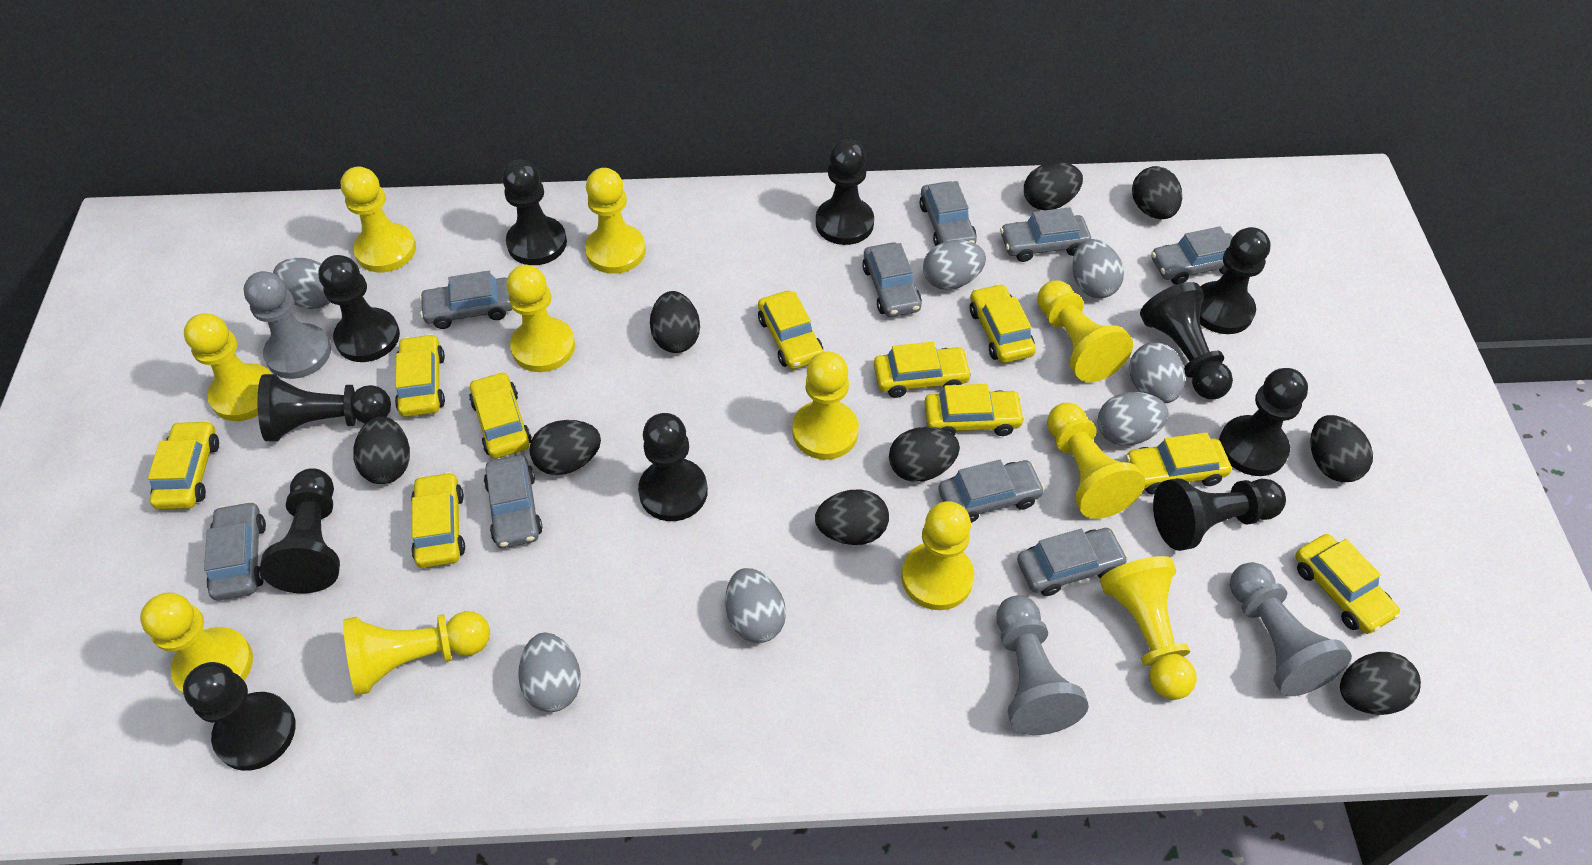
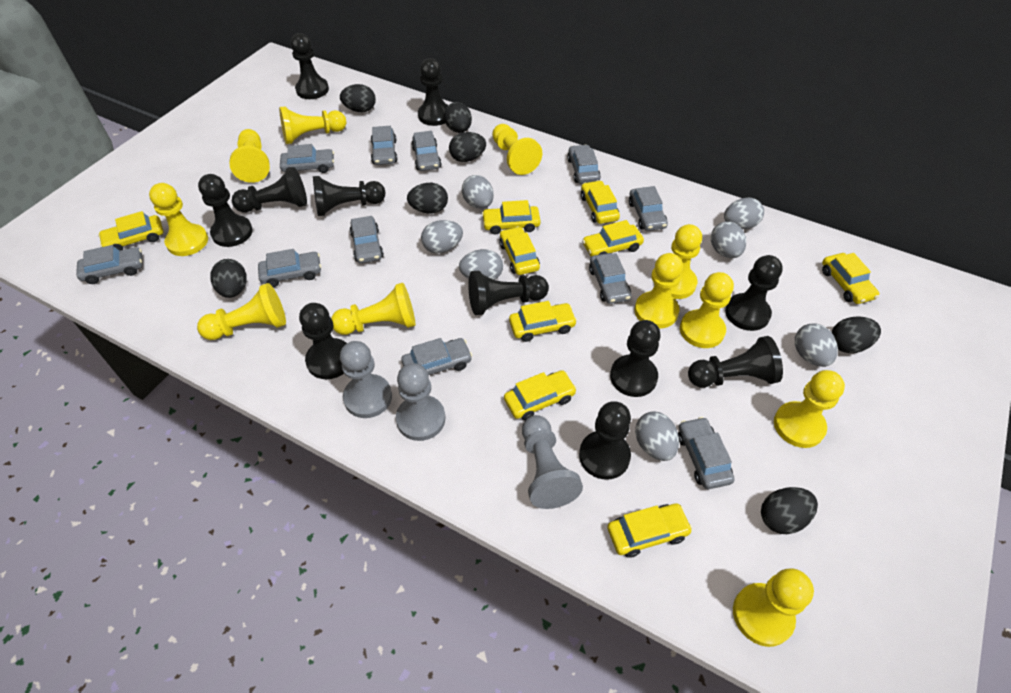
black egg: 9 -> 7
grey car: 9 -> 11
yellow car: 10 -> 9

